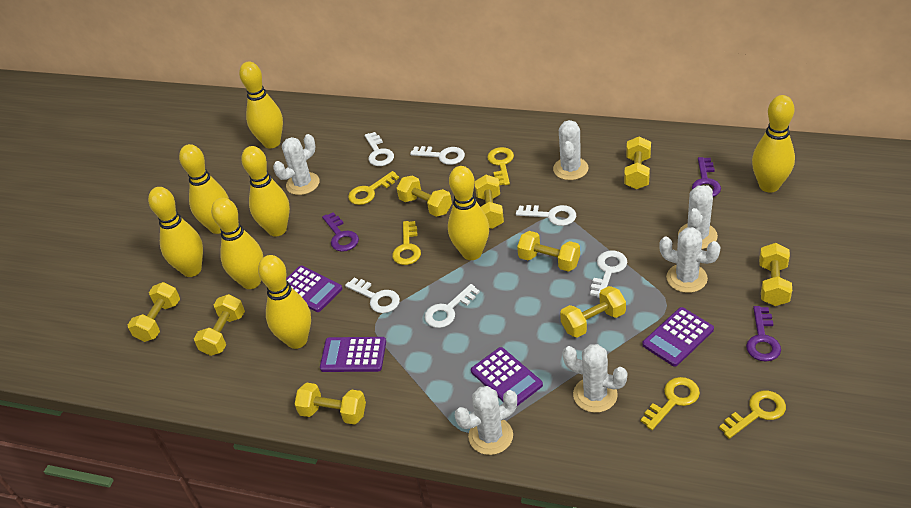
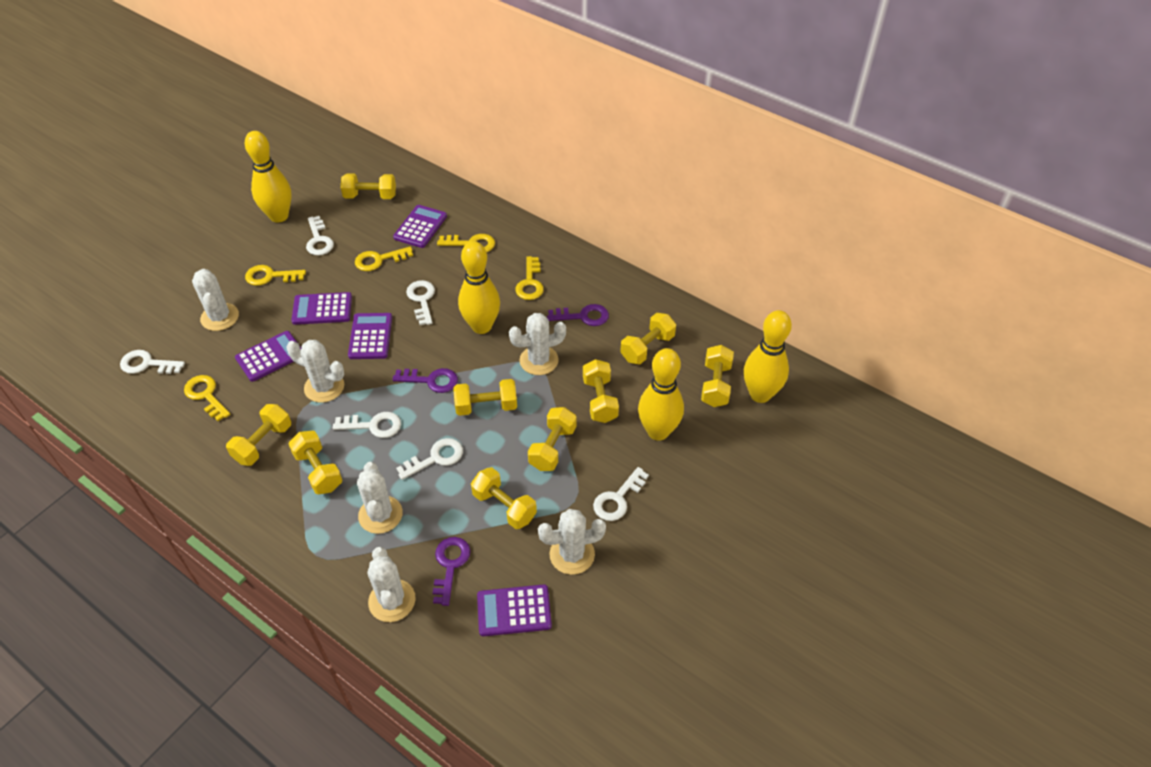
purple calculator: 4 -> 5
yellow bowling pin: 8 -> 4

